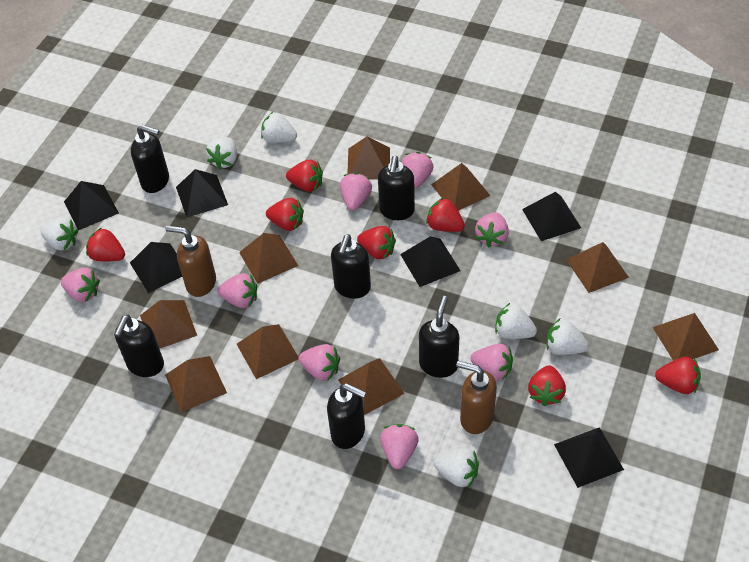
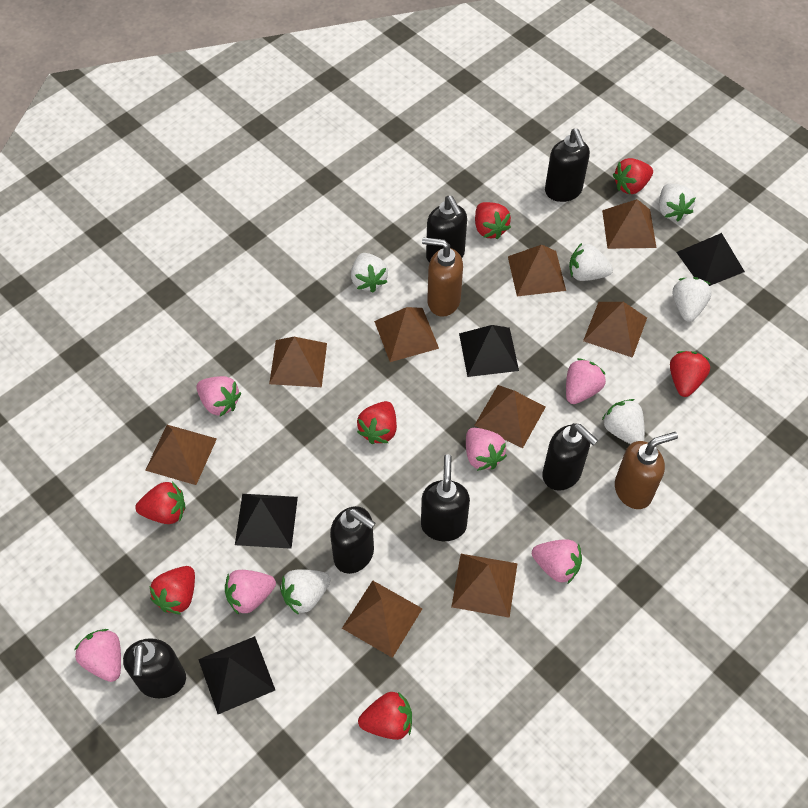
black pyramid: 6 -> 4
pink strawberry: 8 -> 6

